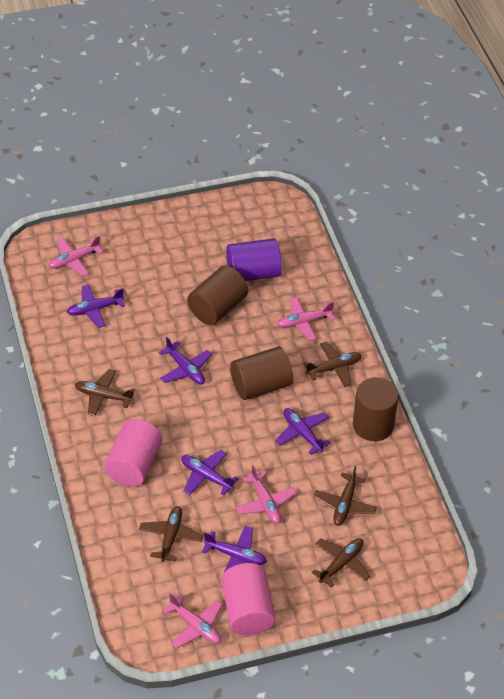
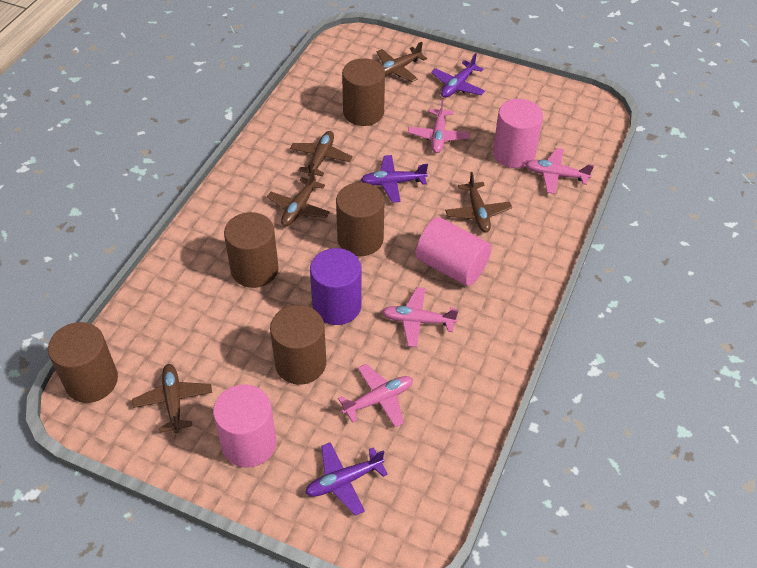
brown cylinder: 3 -> 5
pink cylinder: 2 -> 3
purple plane: 5 -> 3

